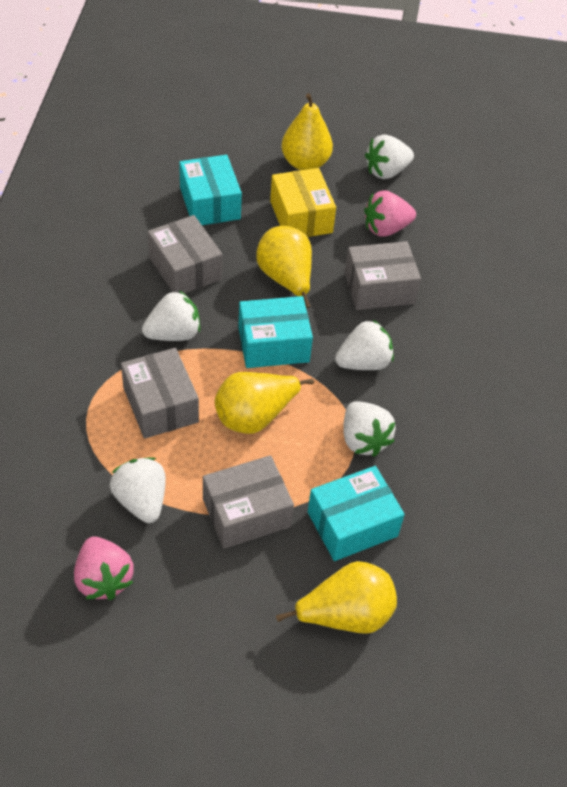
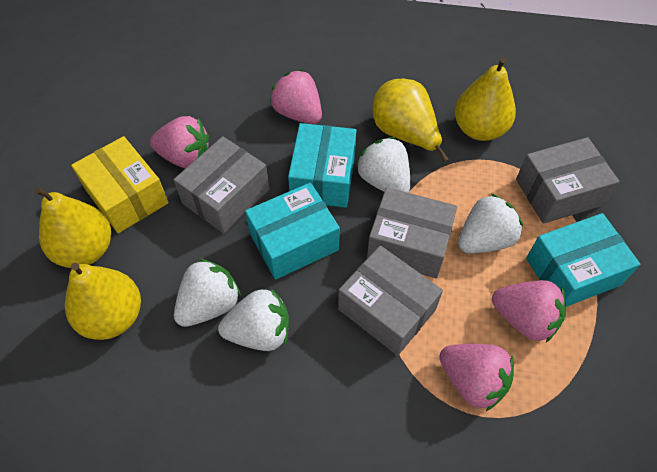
pink strawberry: 2 -> 4
white strawberry: 5 -> 4

